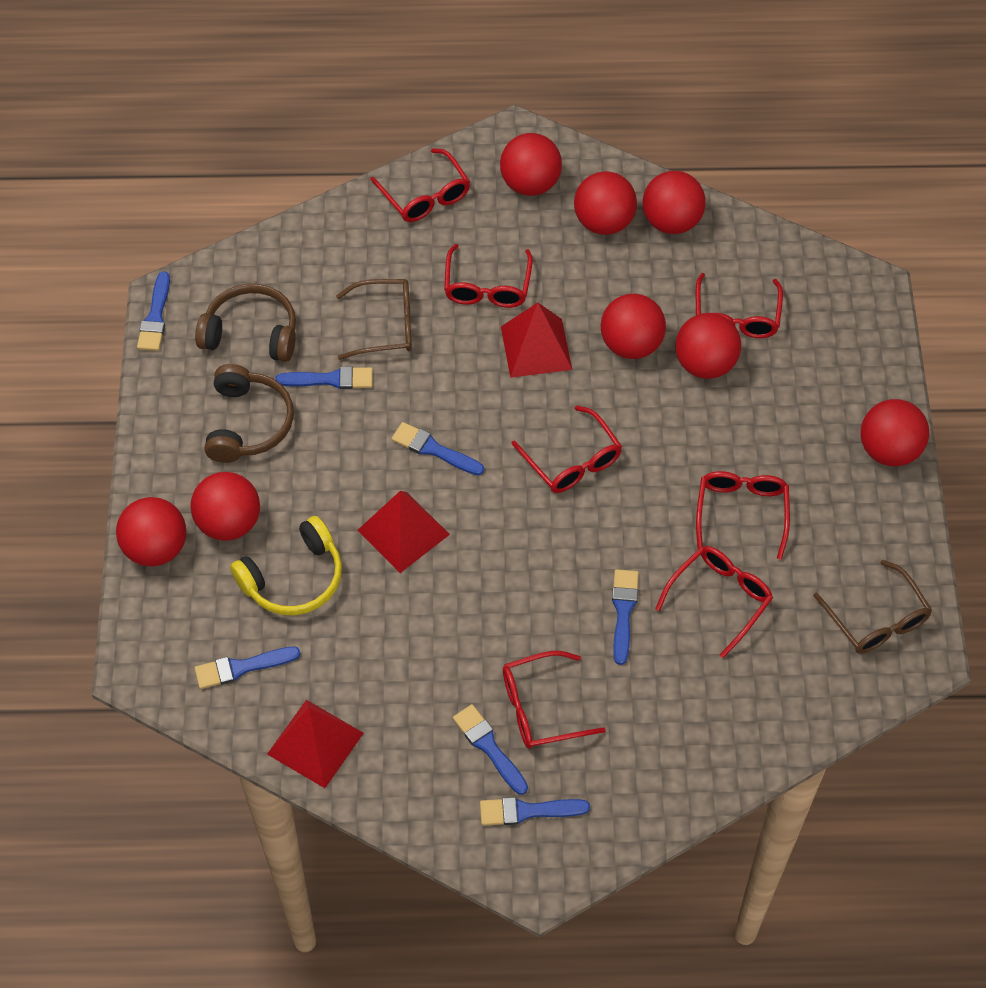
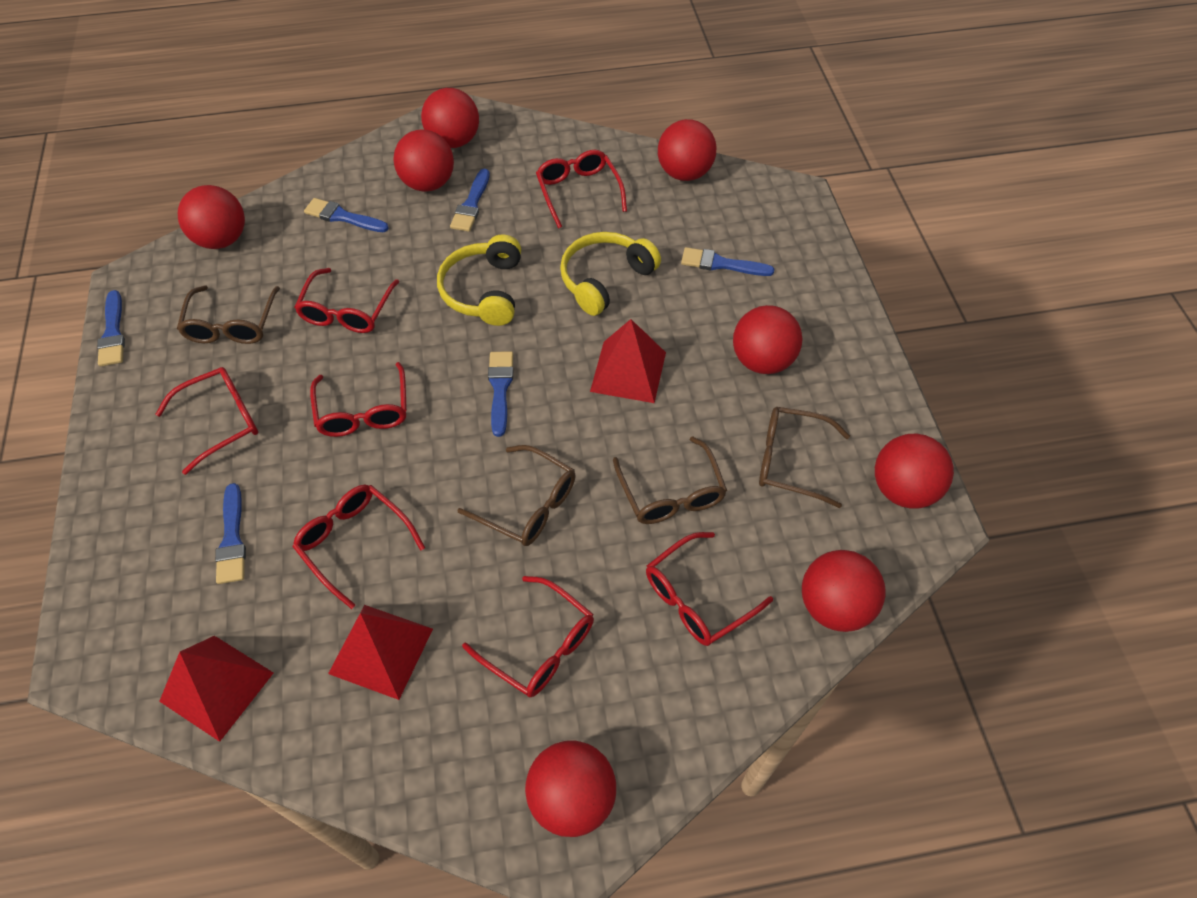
blue brush: 7 -> 6
brown glasses: 2 -> 4
brown headphones: 2 -> 0
yellow headphones: 1 -> 2

